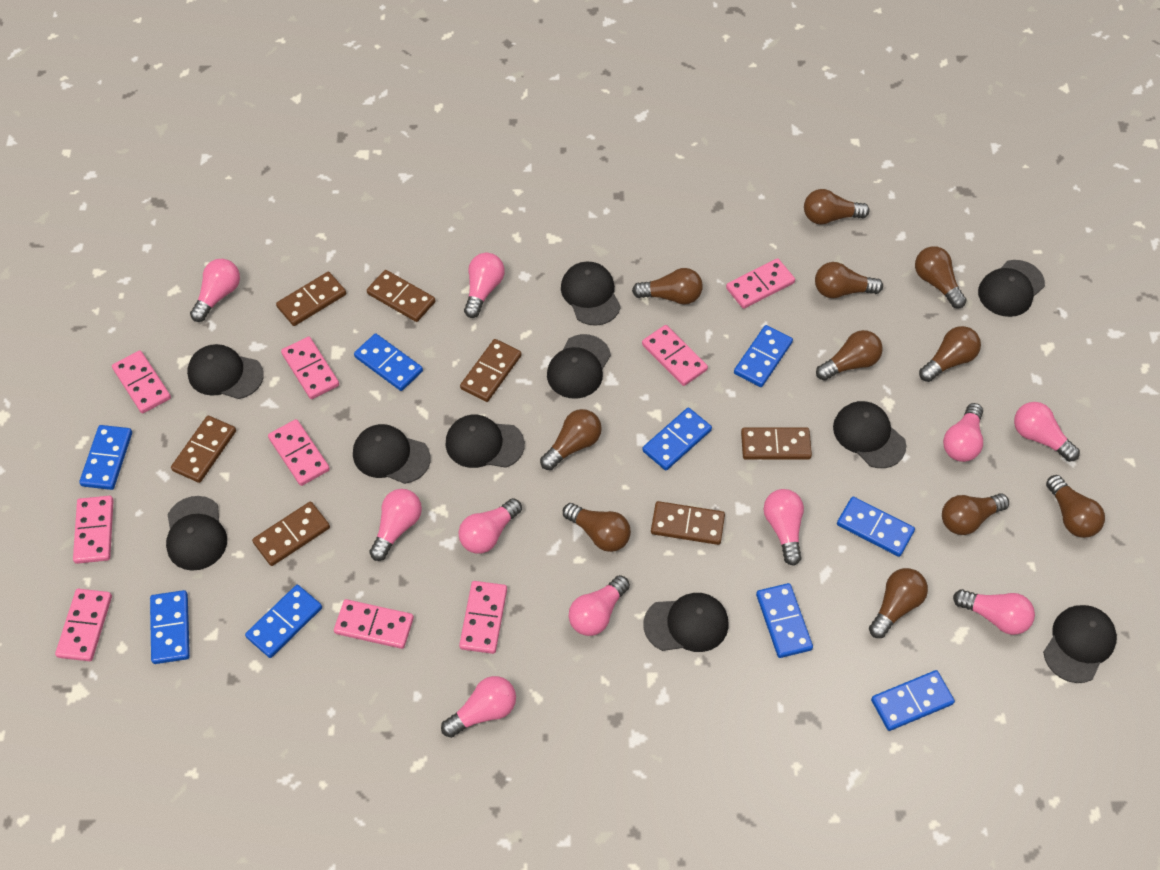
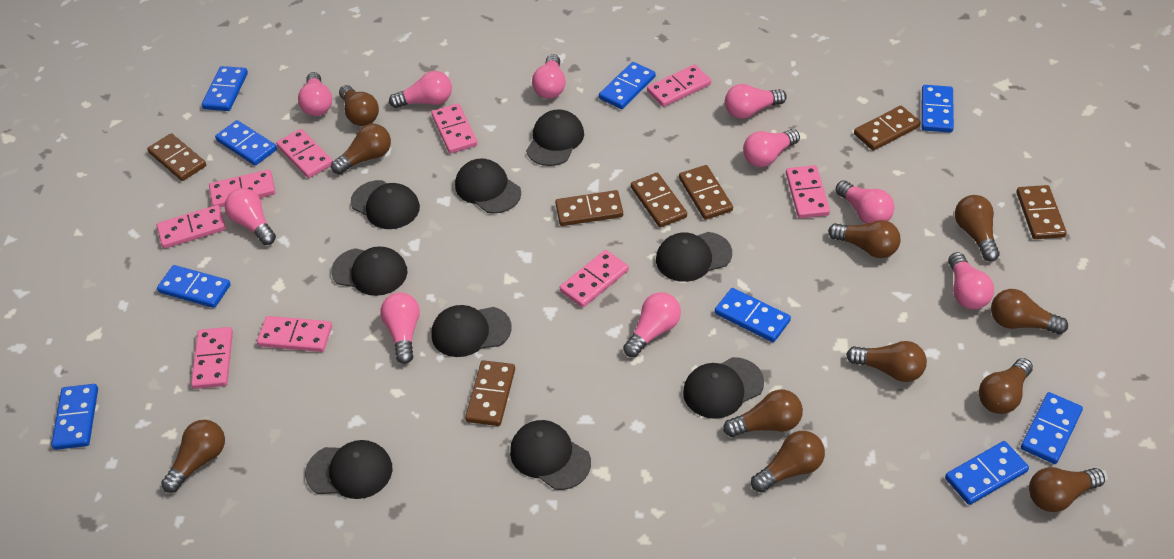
black cap: 10 -> 9

